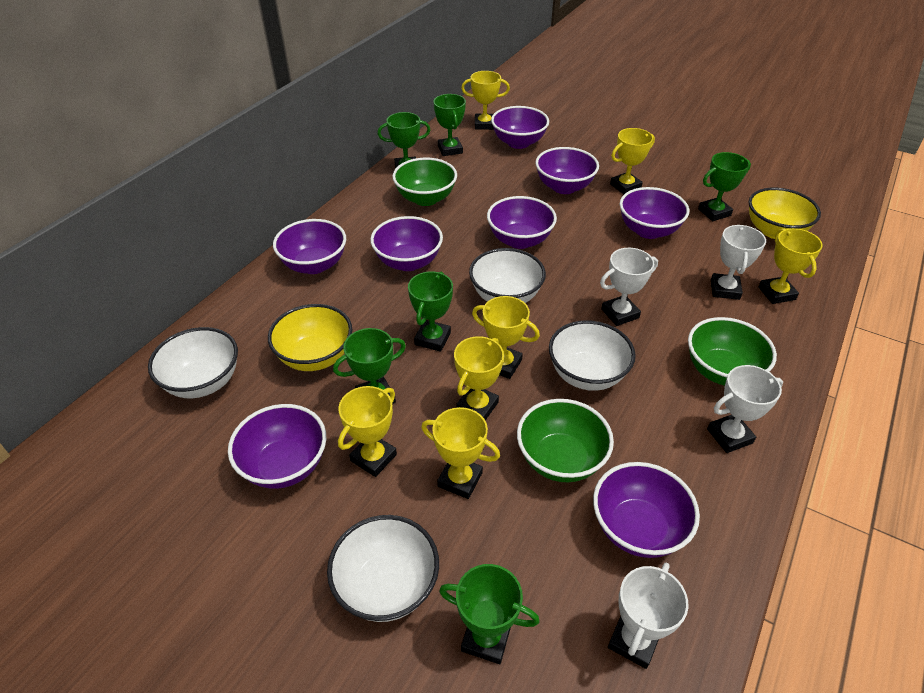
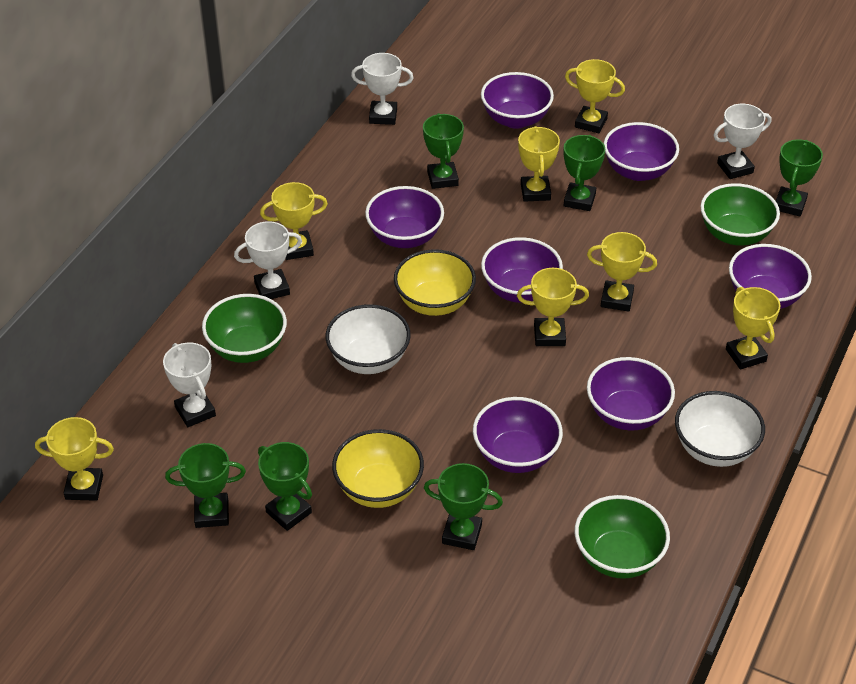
purple bowl: 8 -> 7
white bowl: 4 -> 2

